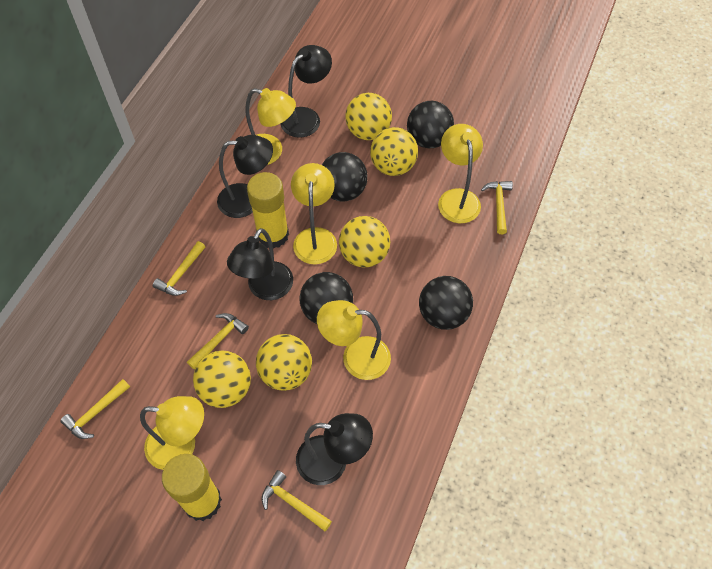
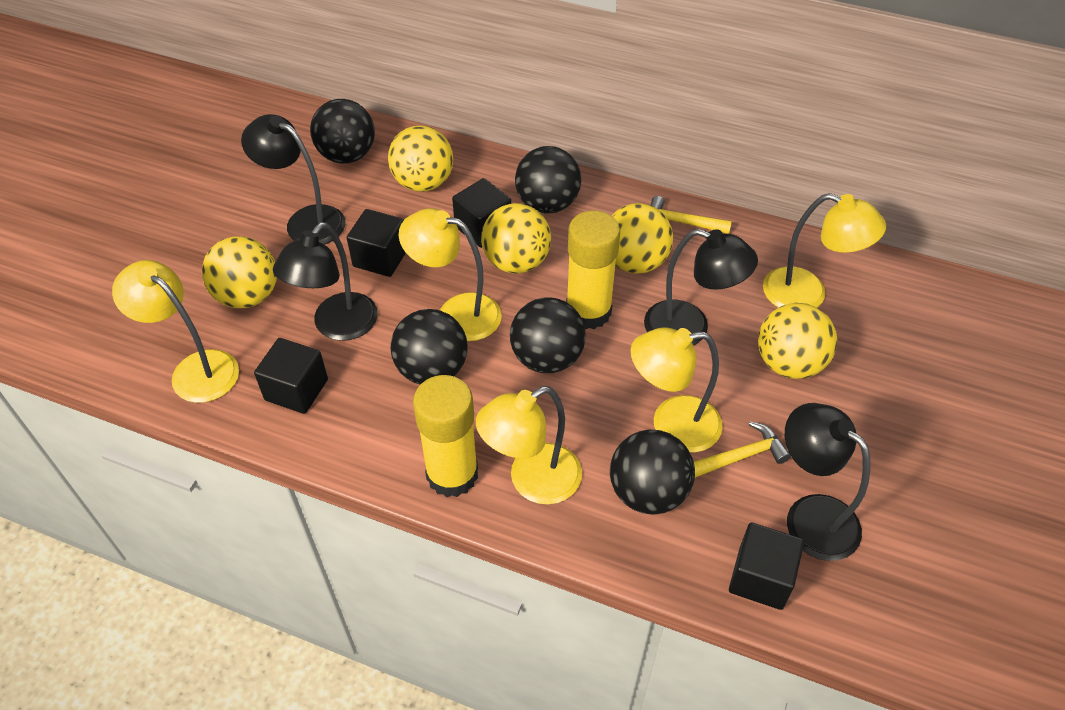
black ball: 4 -> 5
black cube: 0 -> 4
yellow hammer: 5 -> 2

